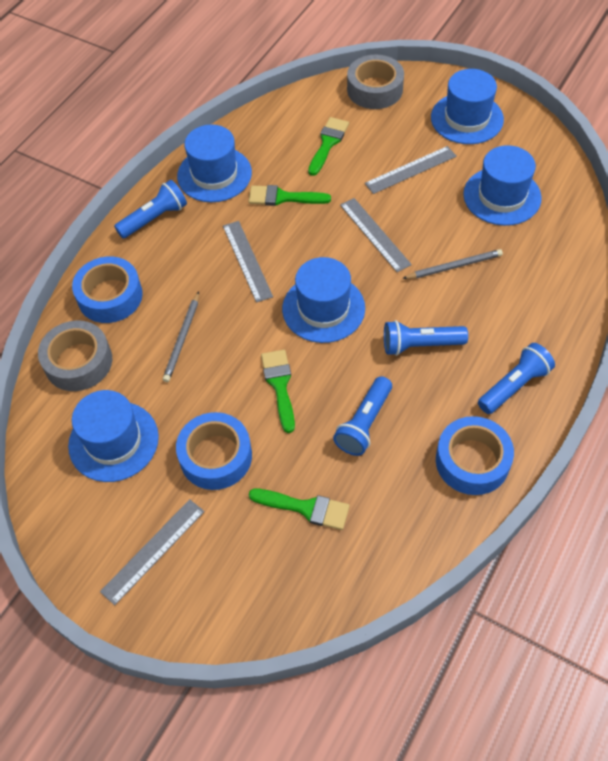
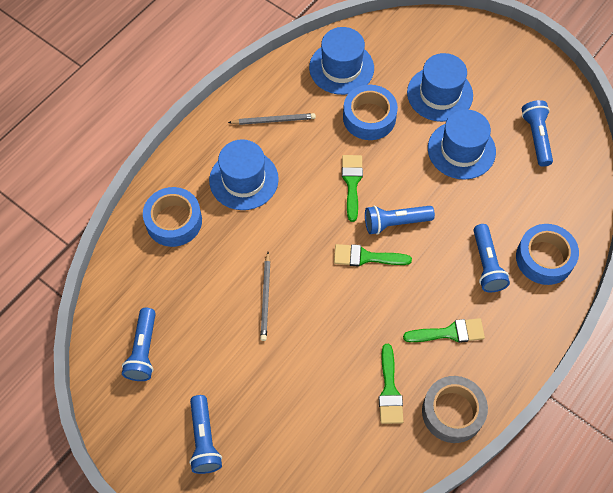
blue flashlight: 4 -> 5
blue hat: 5 -> 4
grey ruler: 4 -> 0
grey tape: 2 -> 1

